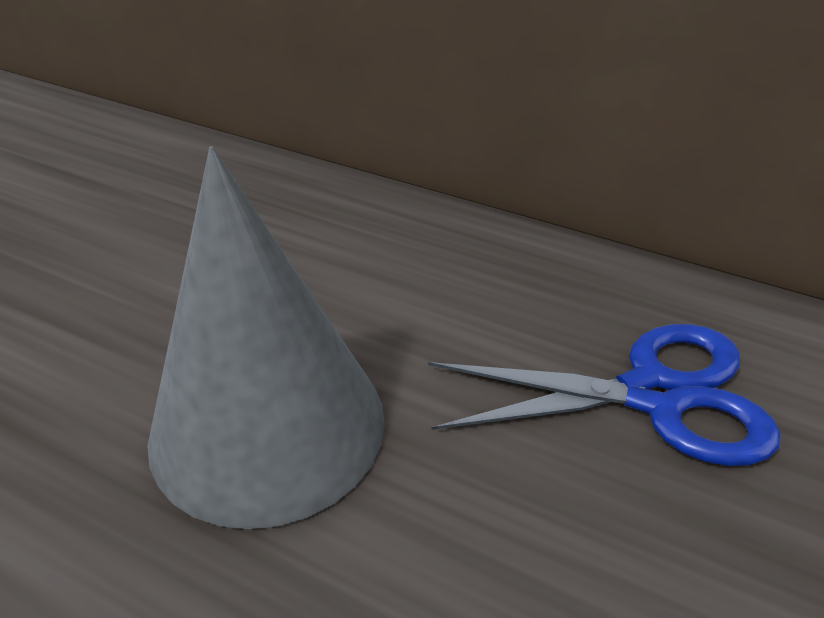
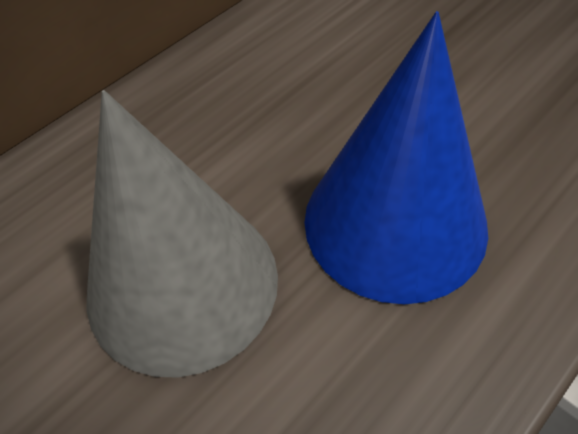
blue cone: 0 -> 1
blue scissors: 1 -> 0

